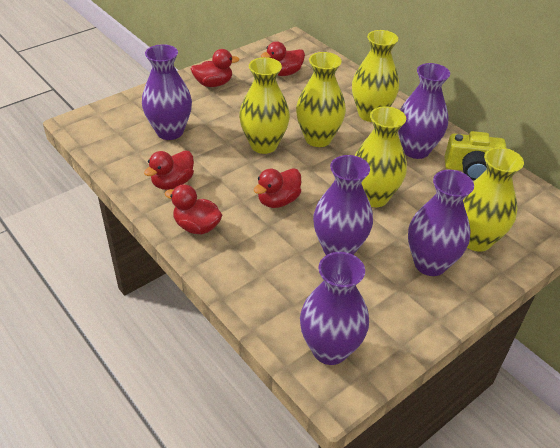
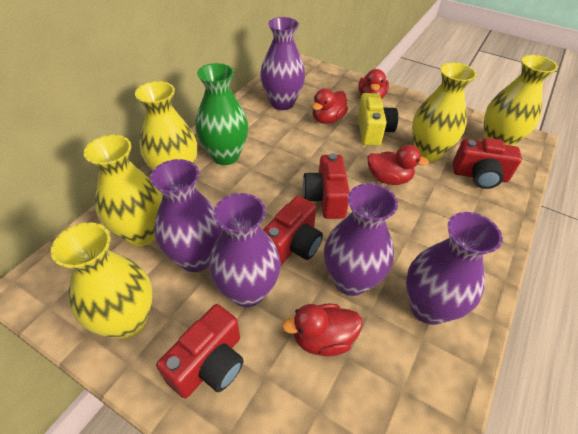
green vase: 0 -> 1
red camera: 0 -> 4
red duck: 5 -> 4

